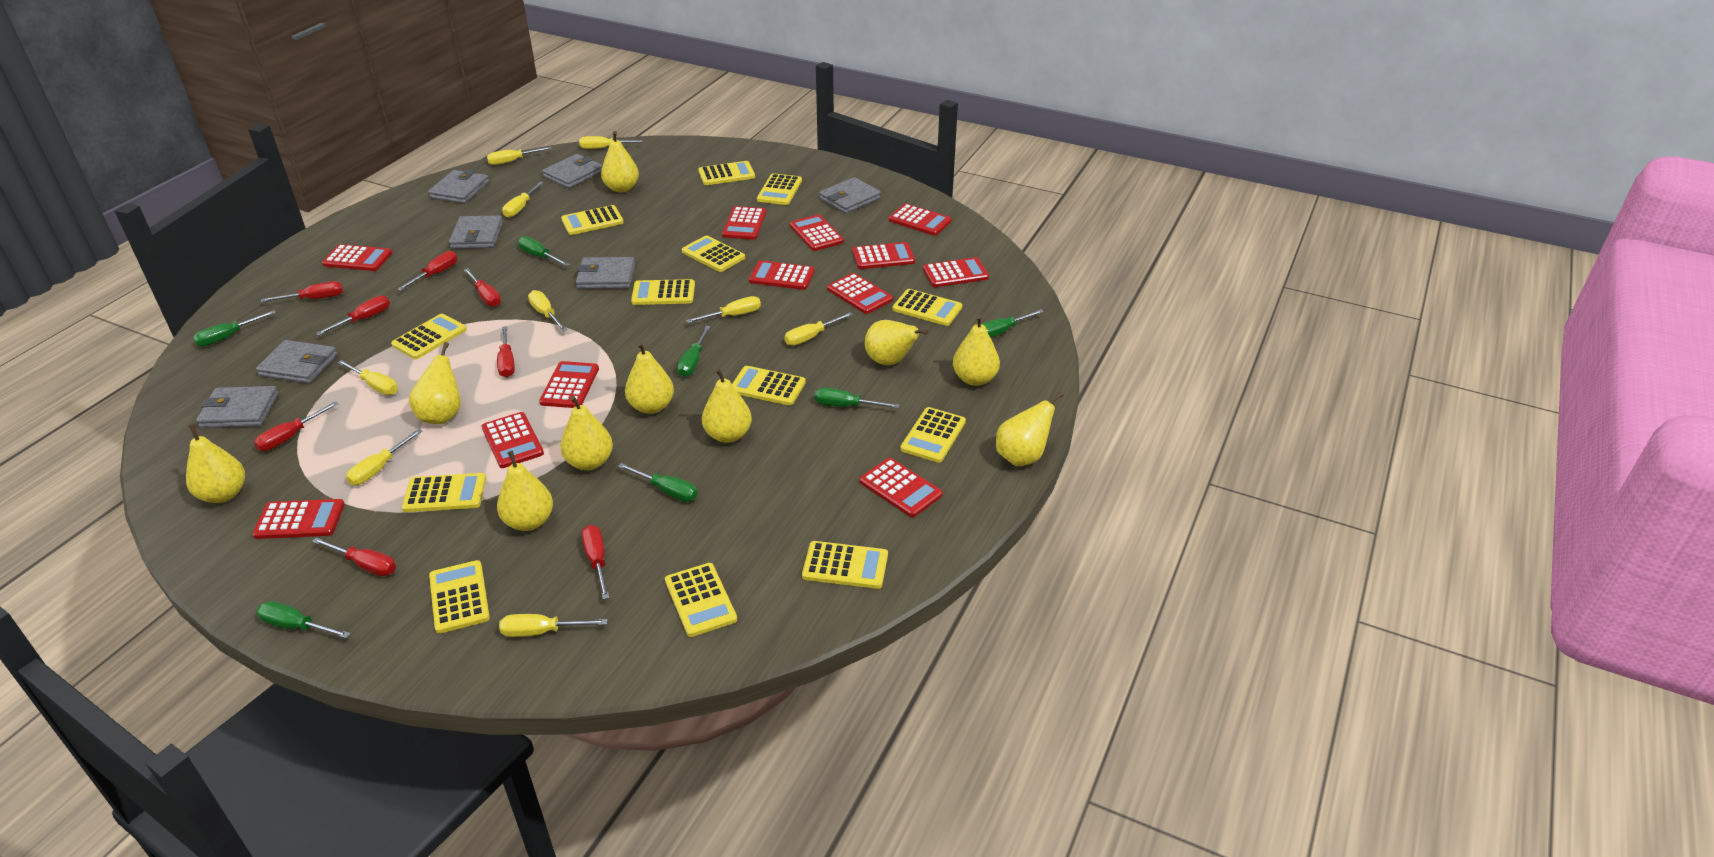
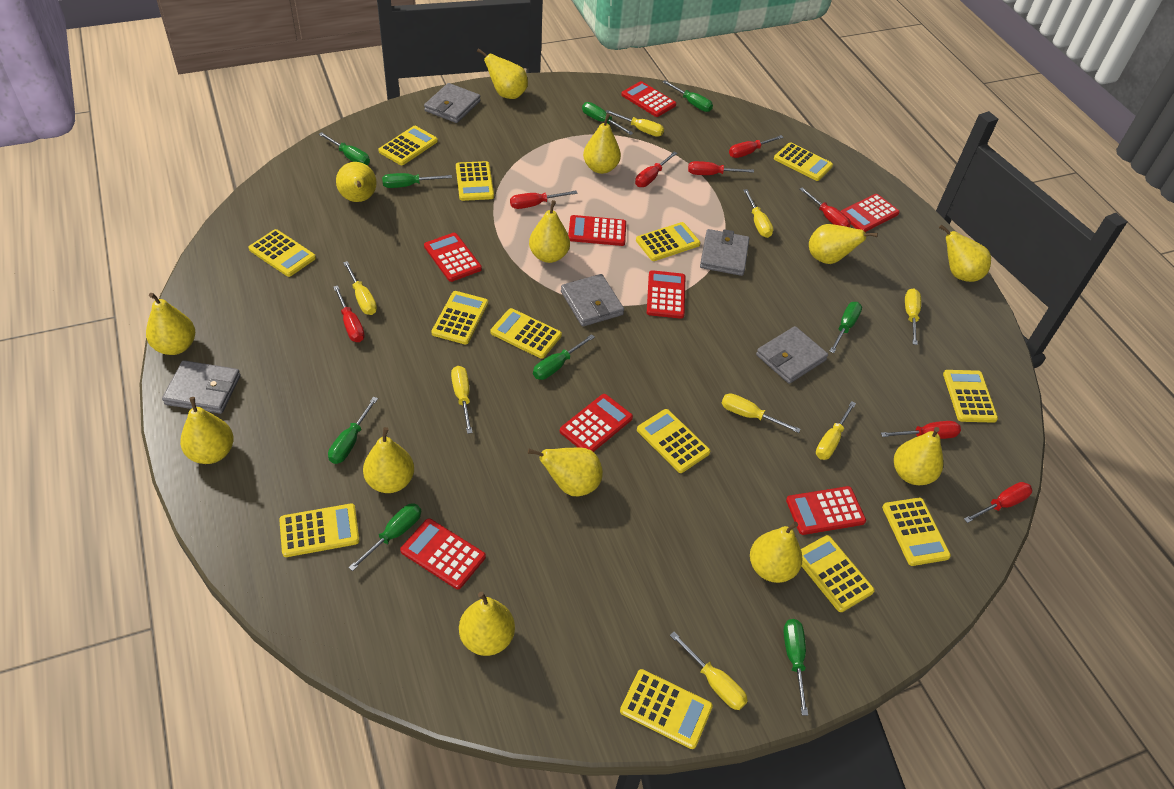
green screwdriver: 7 -> 9
grey wallet: 7 -> 5
red calculator: 12 -> 8
yellow pear: 10 -> 13
yellow screwdriver: 9 -> 8

